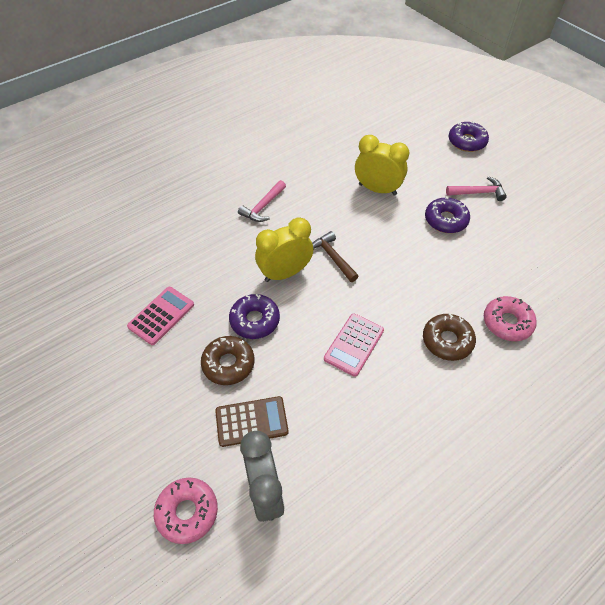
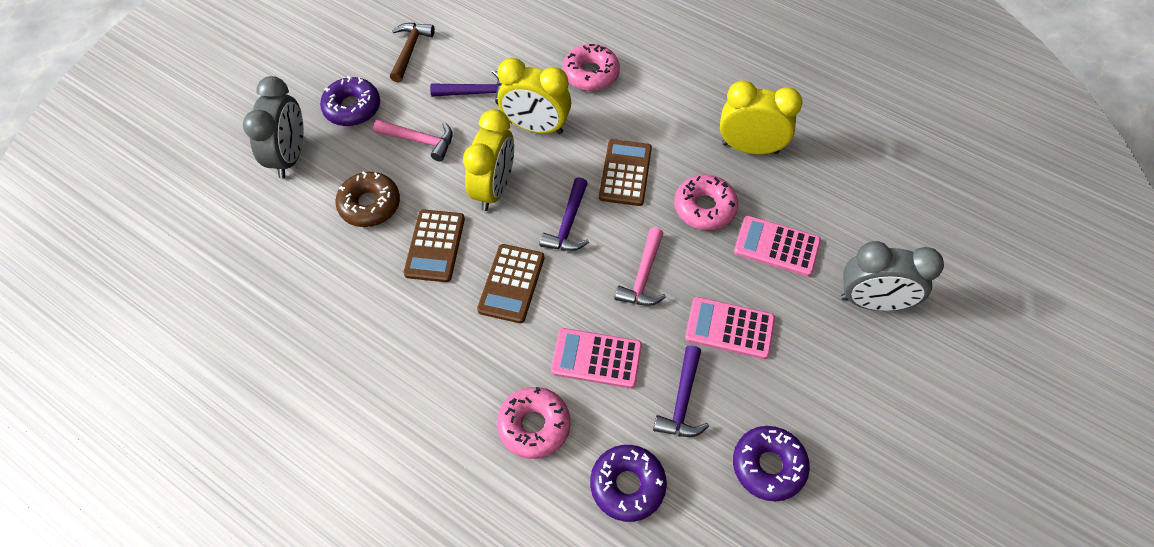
brown calculator: 1 -> 3
brown donut: 2 -> 1
grey clock: 1 -> 2
pink calculator: 2 -> 3
pink donut: 2 -> 3
purple hammer: 0 -> 3
yellow clock: 2 -> 3

